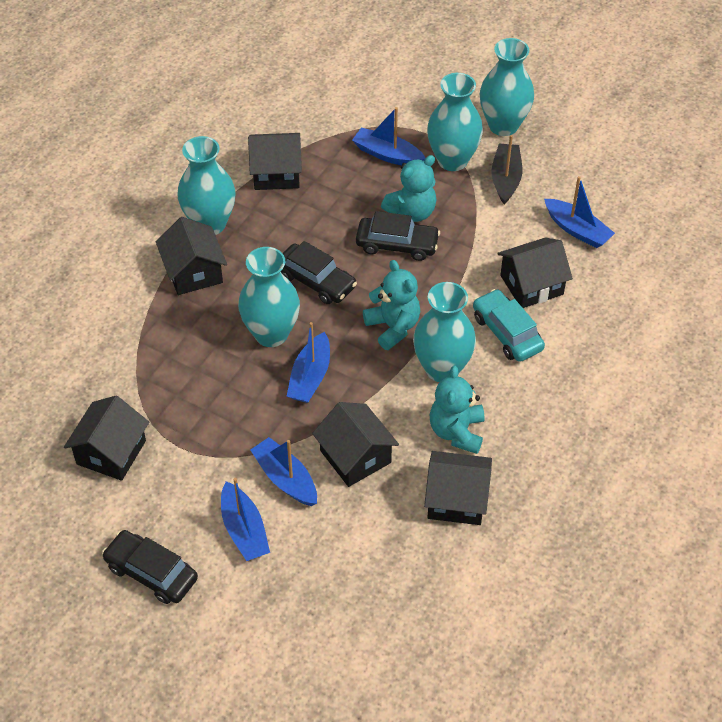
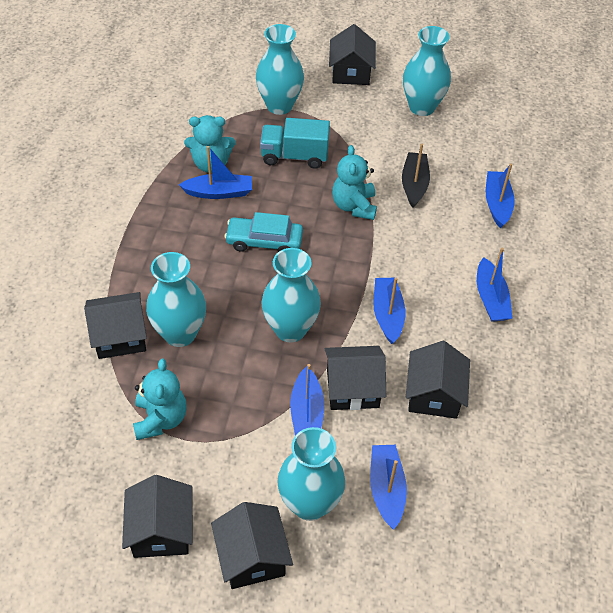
black car: 3 -> 0
blue boat: 5 -> 6
turquoise truck: 0 -> 1

